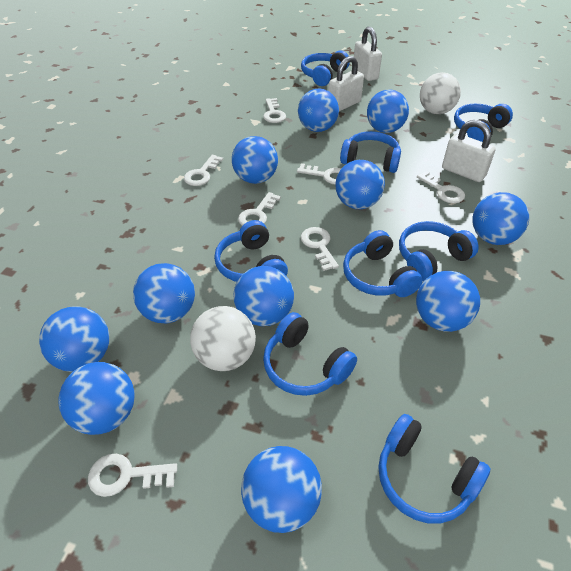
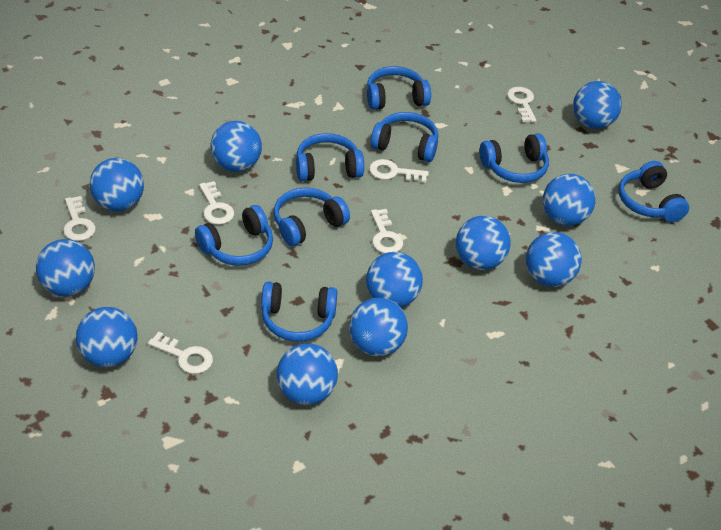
white ball: 2 -> 0
white key: 7 -> 6
white padlock: 3 -> 0

